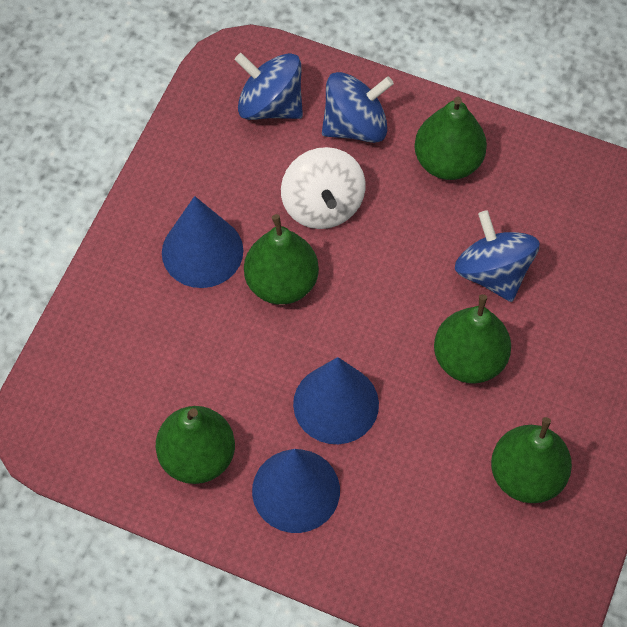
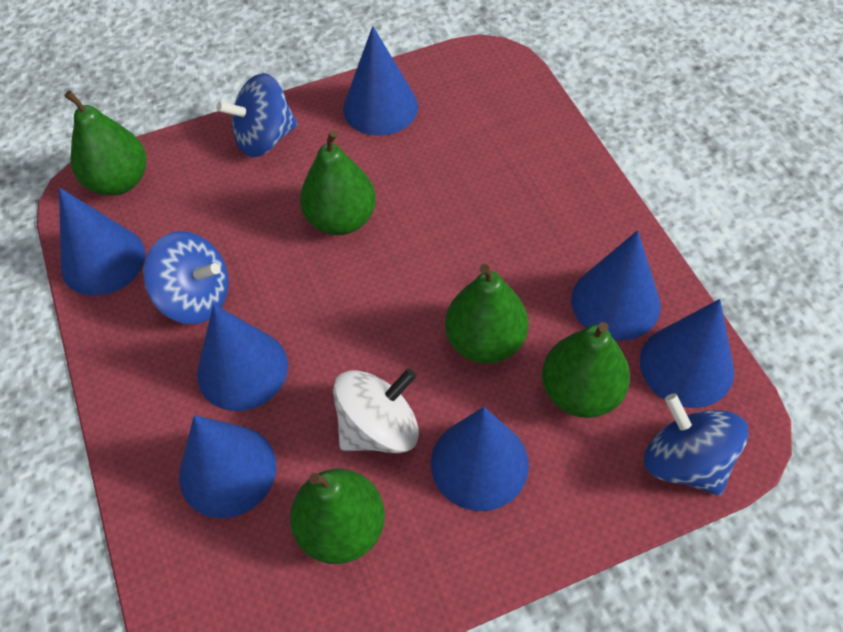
blue cone: 3 -> 7

